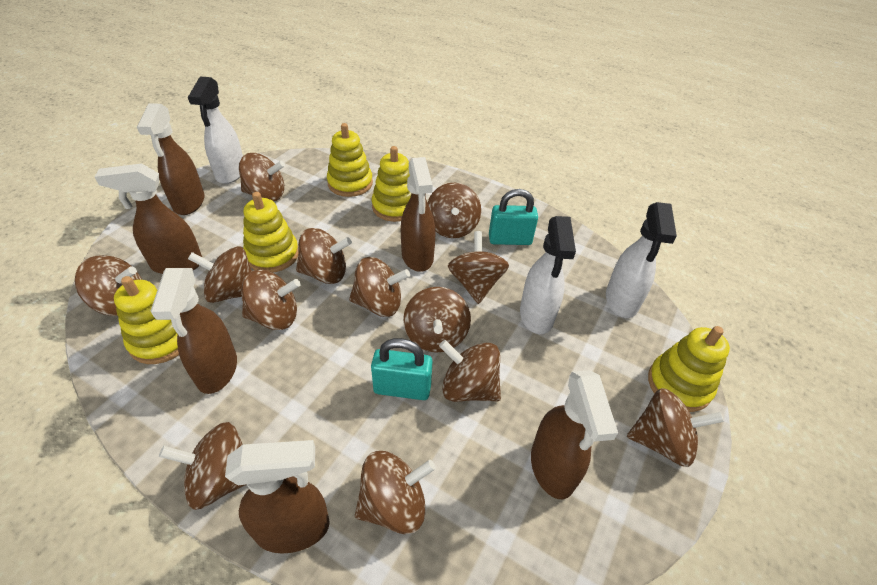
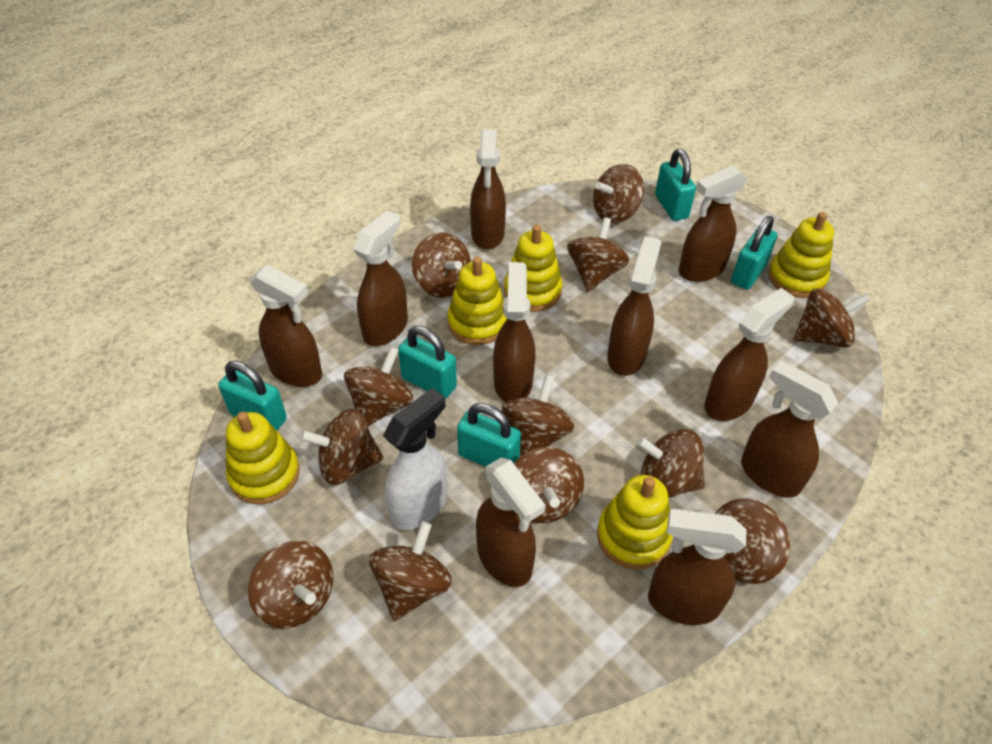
brown spinning top: 13 -> 12
brown spray bottle: 6 -> 10
turquoise padlock: 2 -> 5
white spray bottle: 3 -> 1

